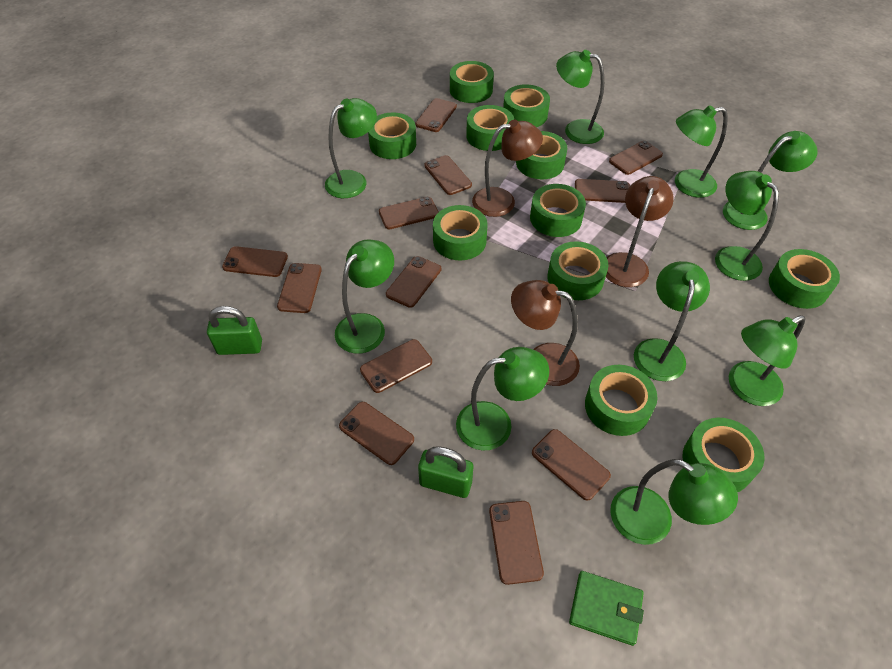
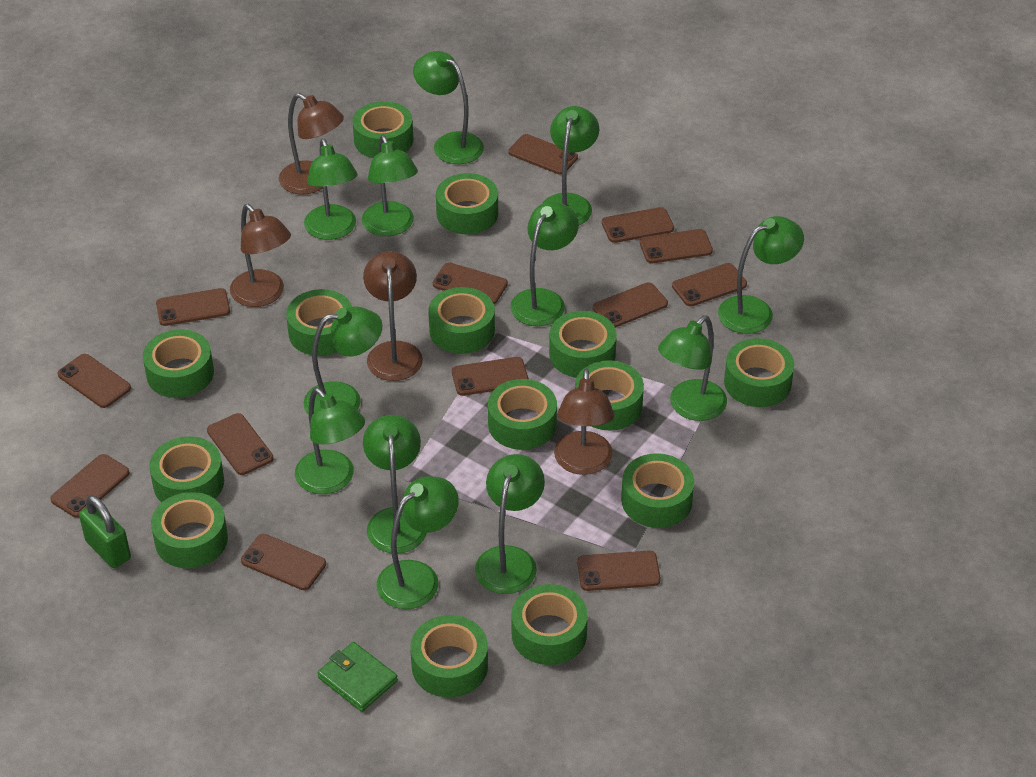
brown lamp: 3 -> 4
brown phone: 12 -> 13
green lamp: 10 -> 12
green padlock: 2 -> 1
green tape: 11 -> 14

